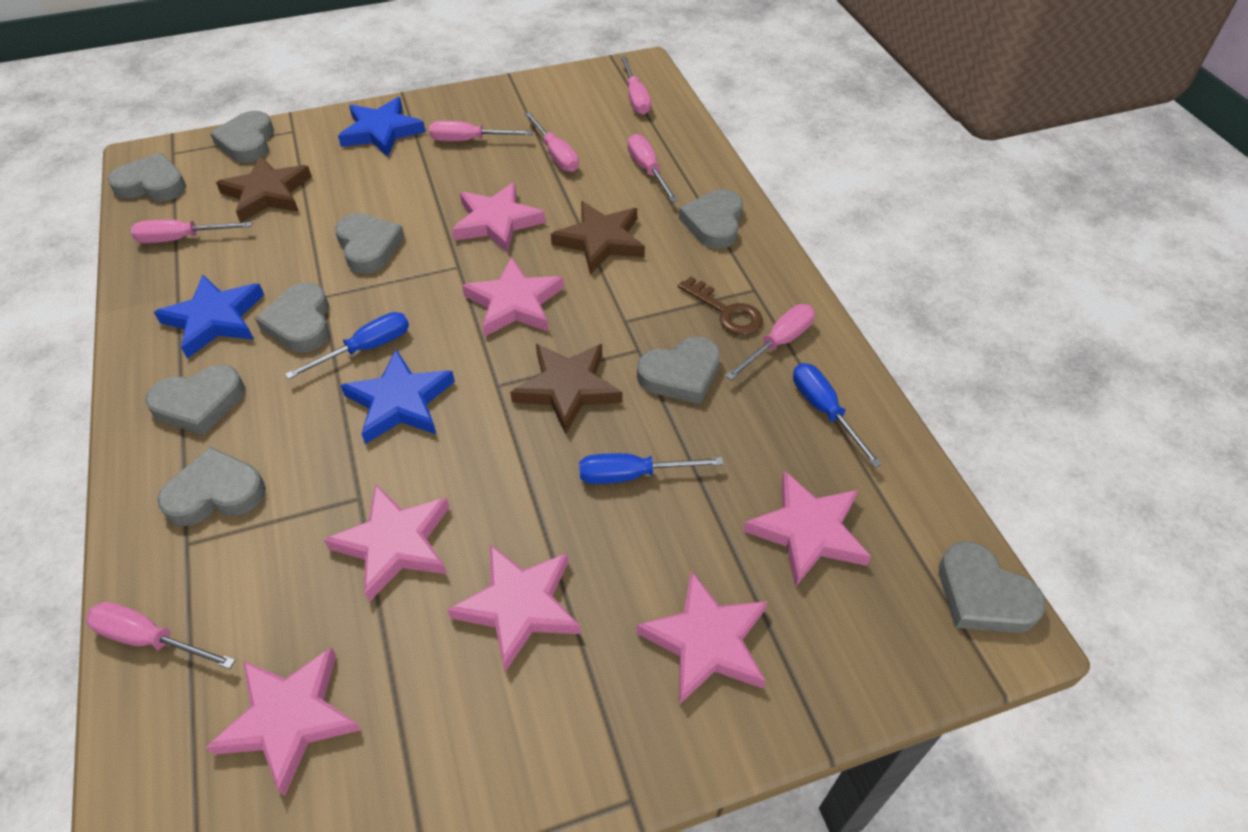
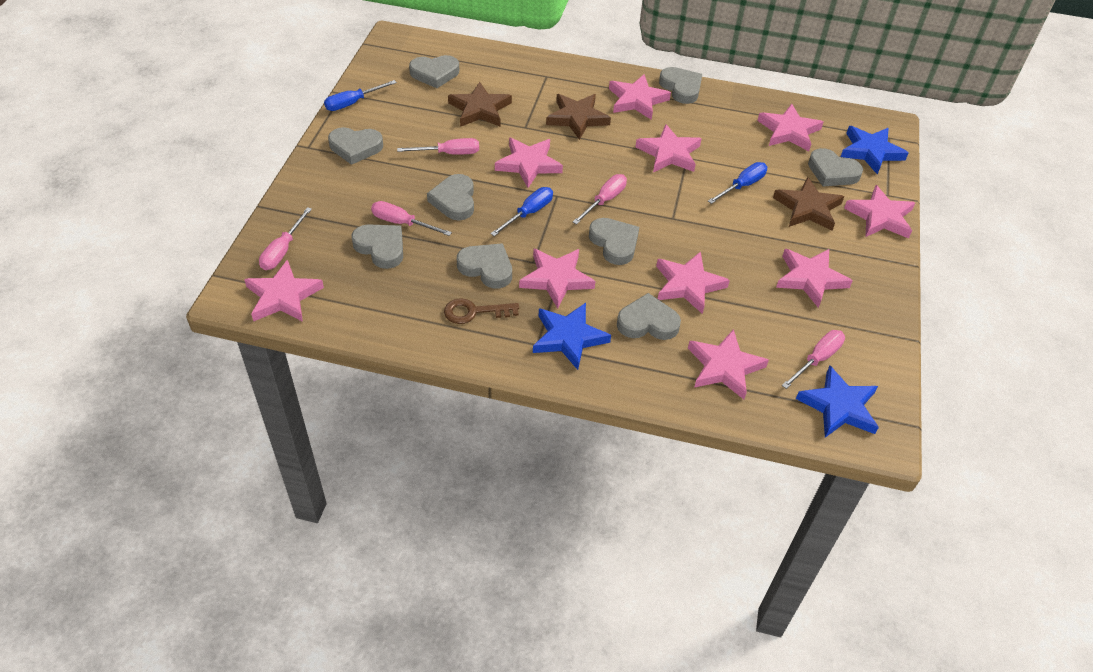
pink screwdriver: 7 -> 5
pink star: 7 -> 10

